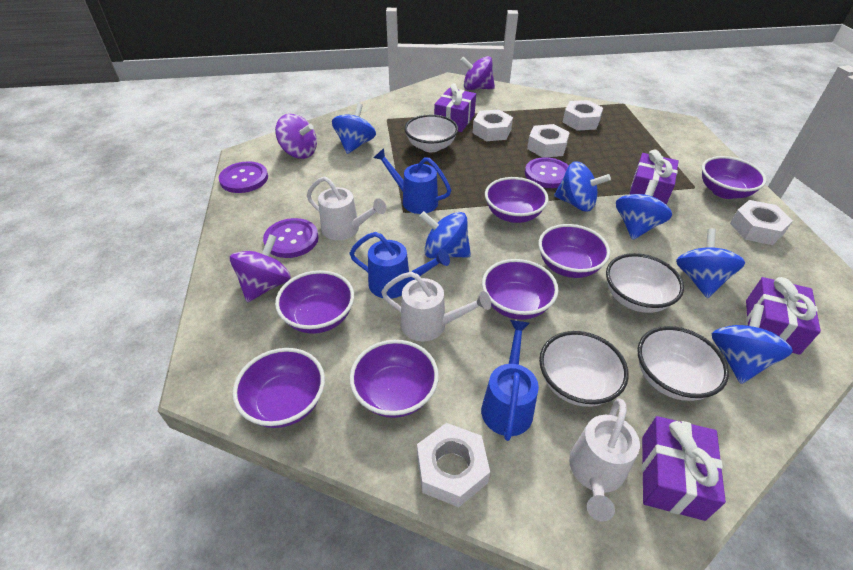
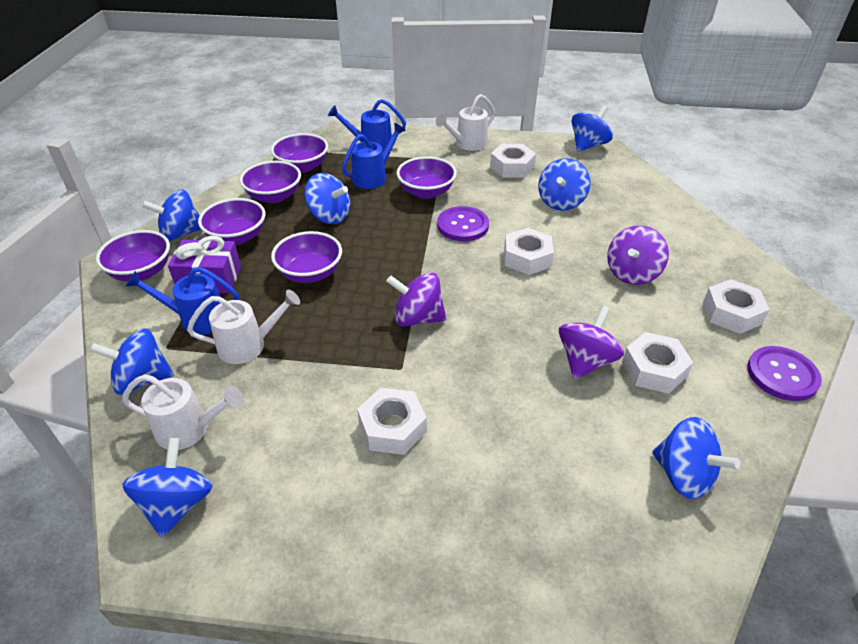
blue spinning top: 6 -> 7
purple bowl: 7 -> 6
purple button: 3 -> 2
purple gift: 4 -> 1
white bowl: 4 -> 0

